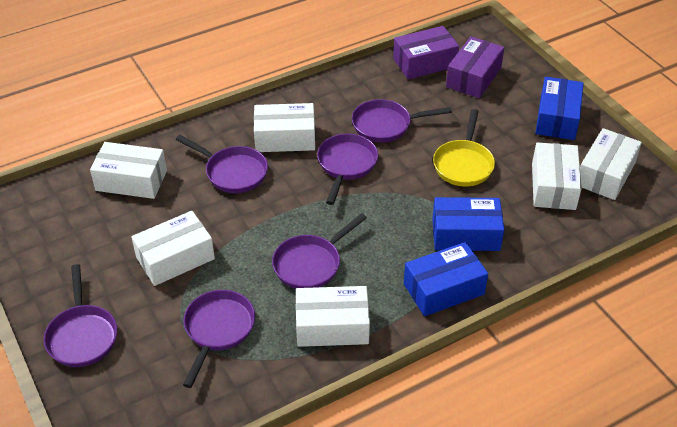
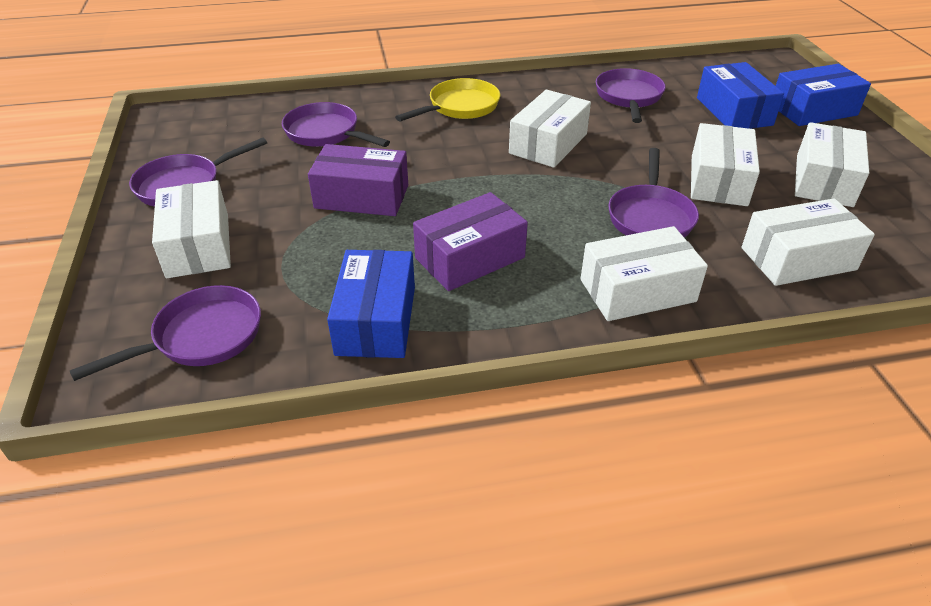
purple pan: 6 -> 5

